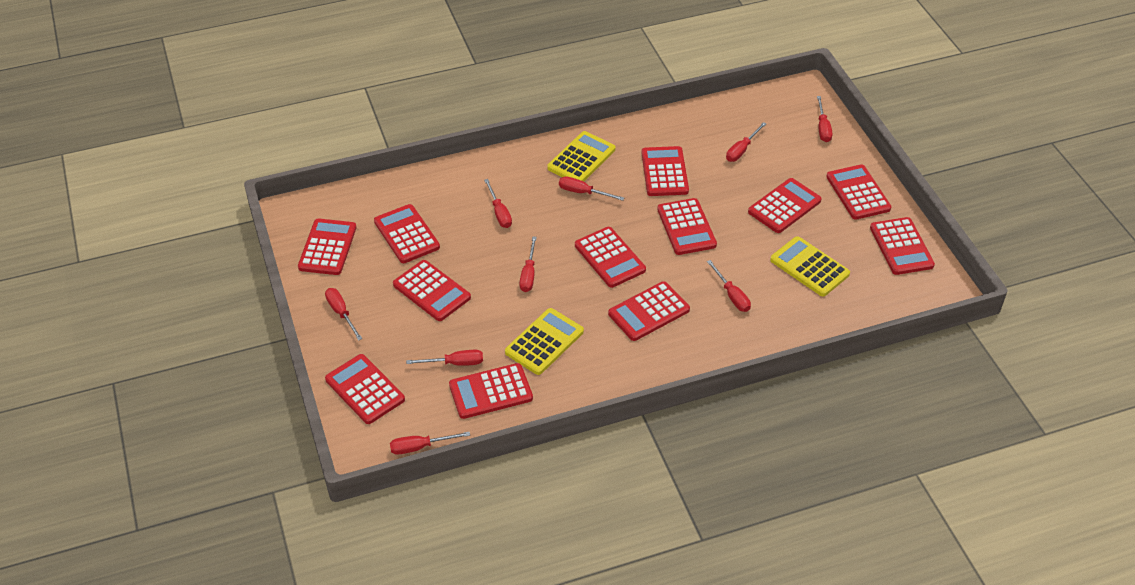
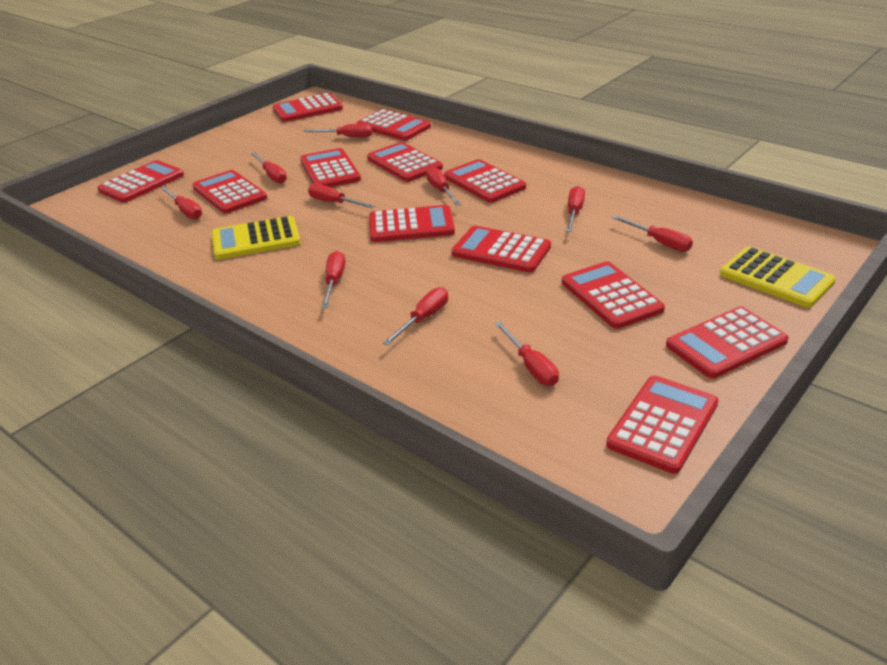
red screwdriver: 9 -> 10
yellow calculator: 3 -> 2

